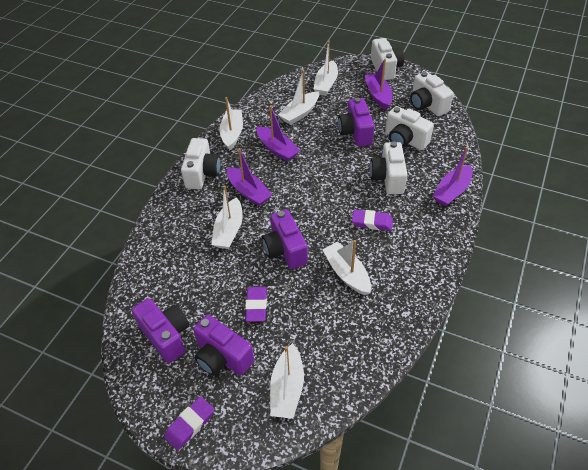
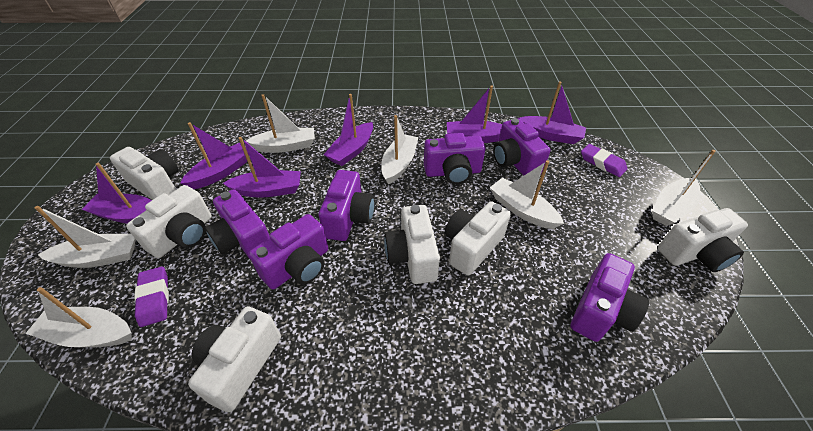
purple boat: 4 -> 6
purple camera: 4 -> 6
purple eraser: 3 -> 2
white camera: 5 -> 6

